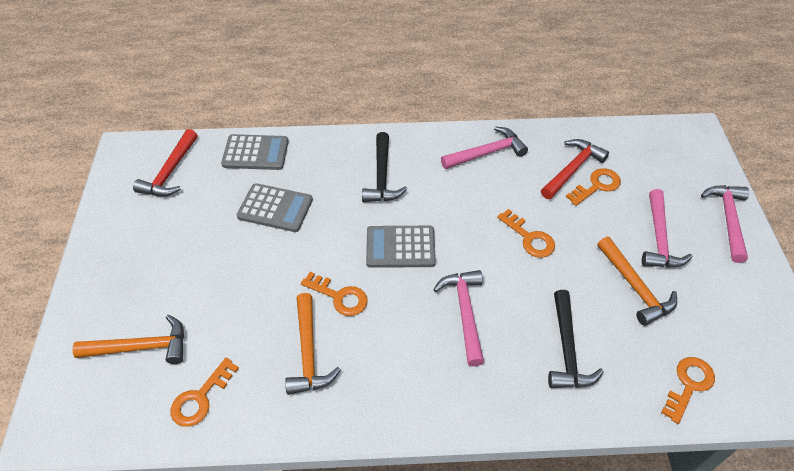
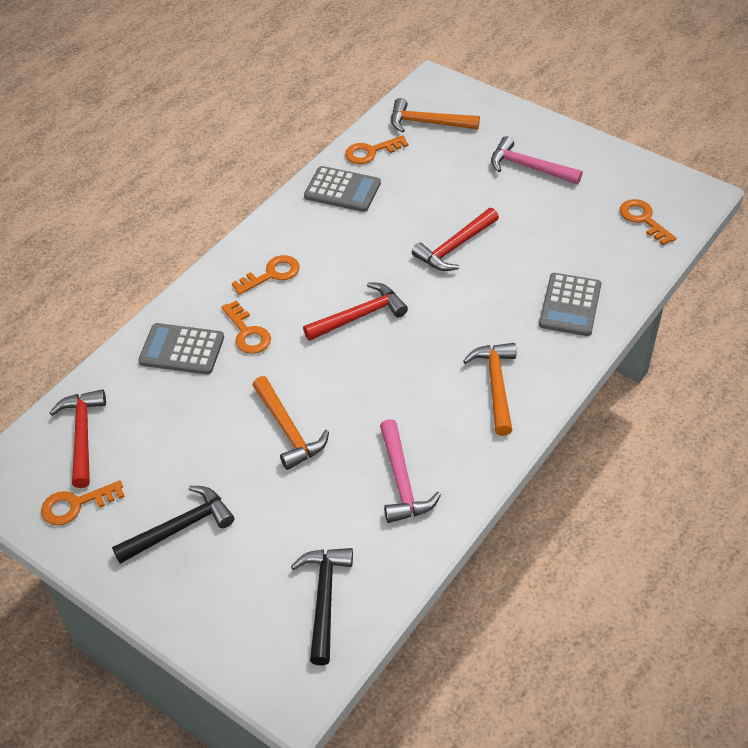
pink hammer: 4 -> 2
red hammer: 2 -> 3

